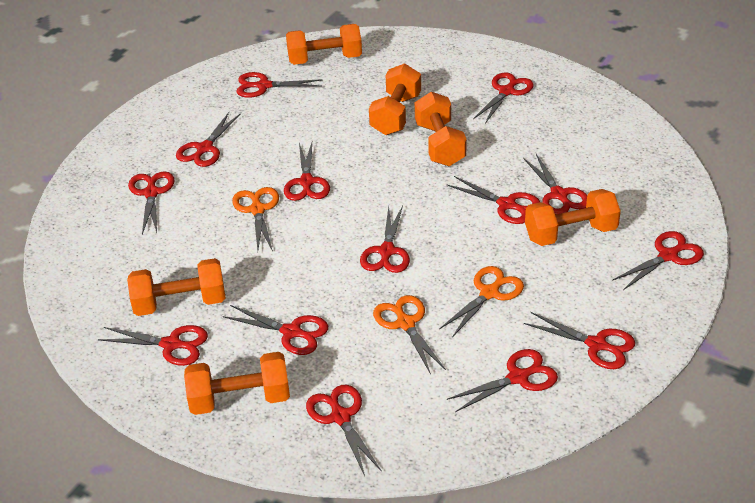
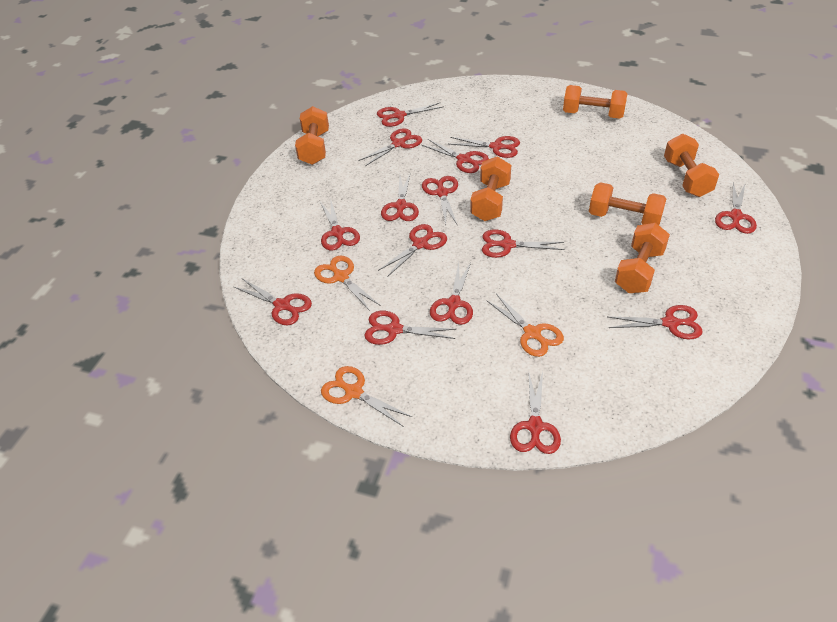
red scissors: 14 -> 15

